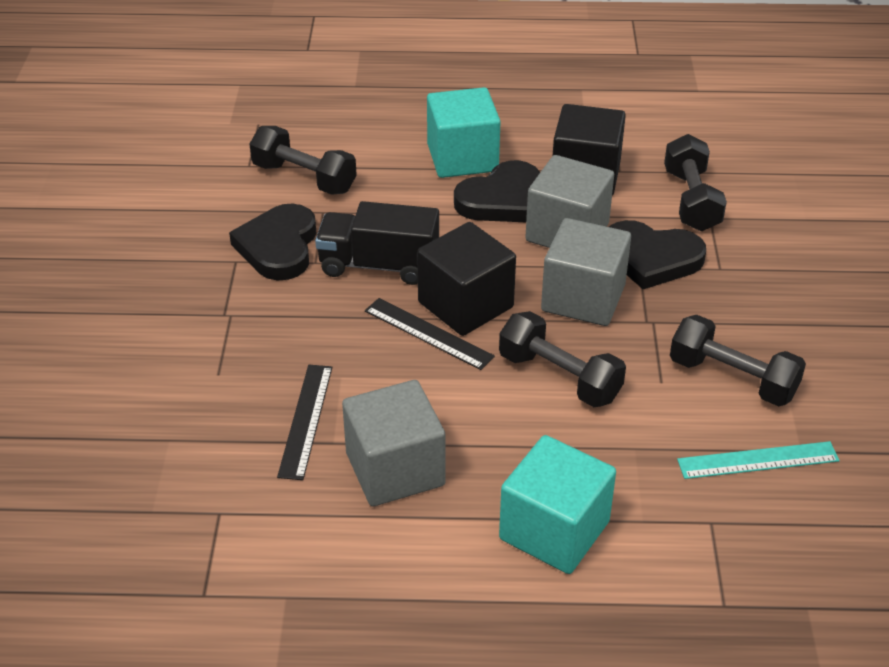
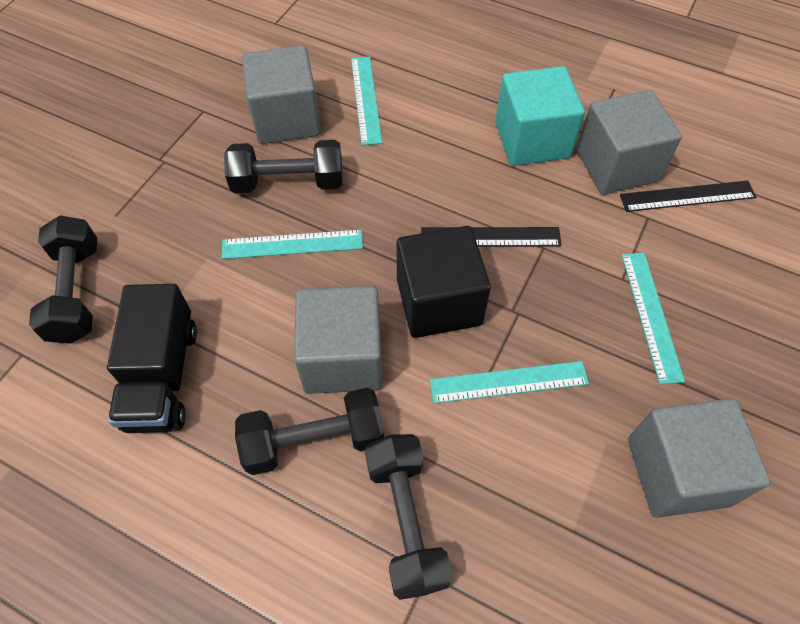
black cube: 2 -> 1
black heart: 3 -> 0
grey cube: 3 -> 4
turquoise cube: 2 -> 1
turquoise ruler: 1 -> 4

